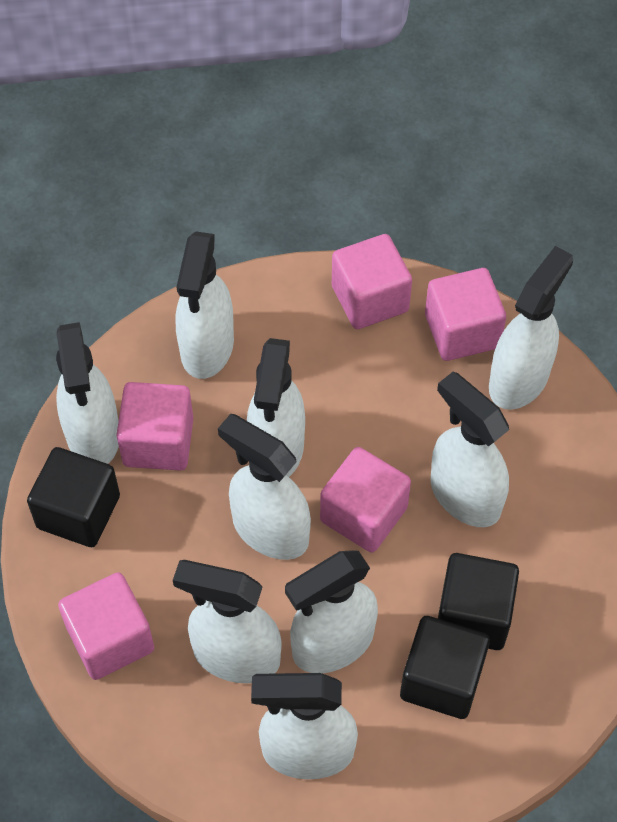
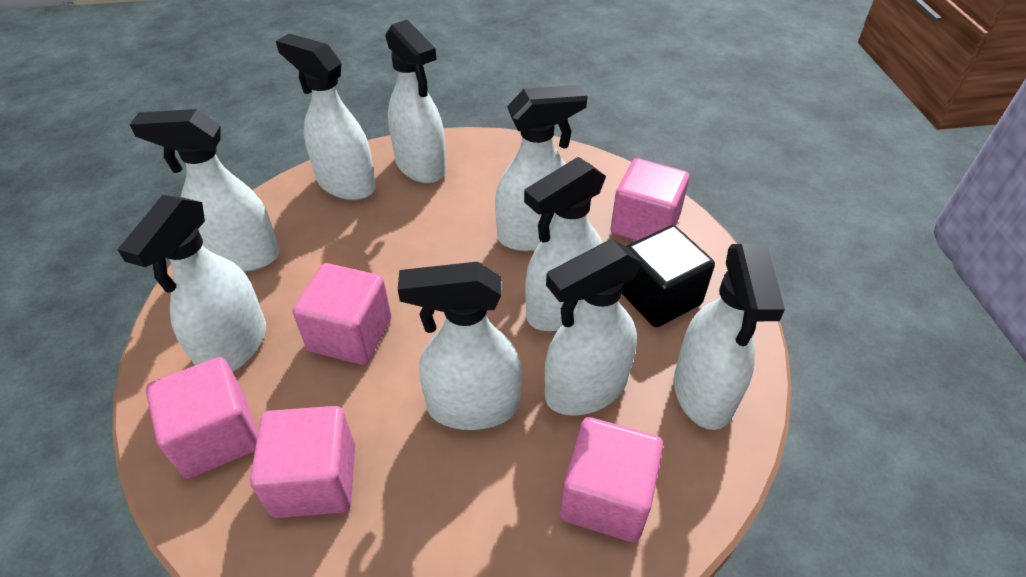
black cube: 3 -> 1

